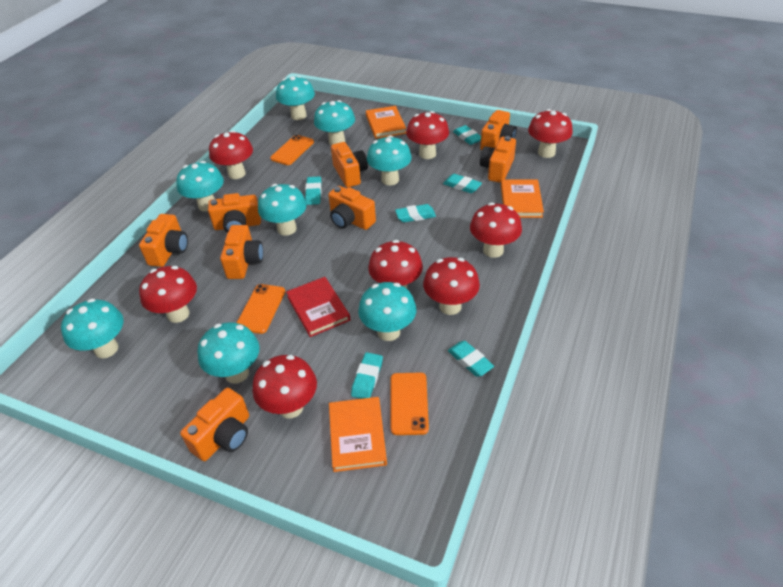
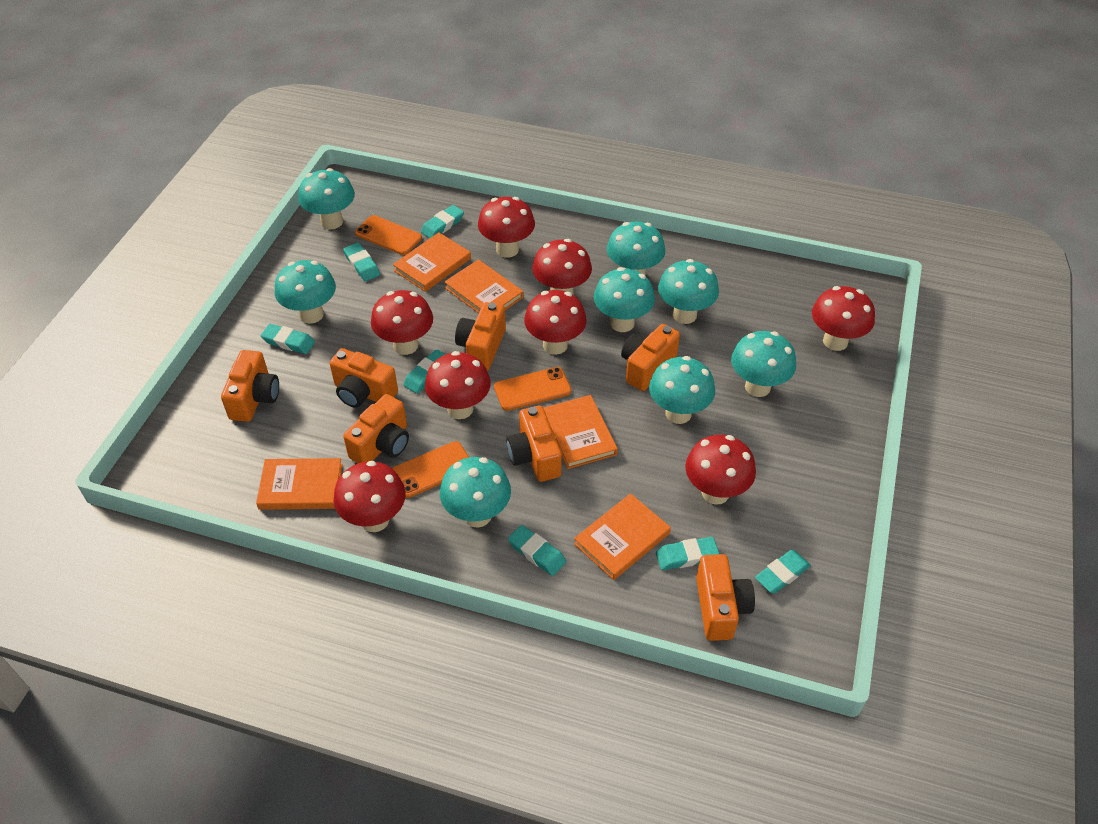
orange book: 3 -> 5
orange camera: 8 -> 7
red book: 1 -> 0
turquoise eraser: 6 -> 7

